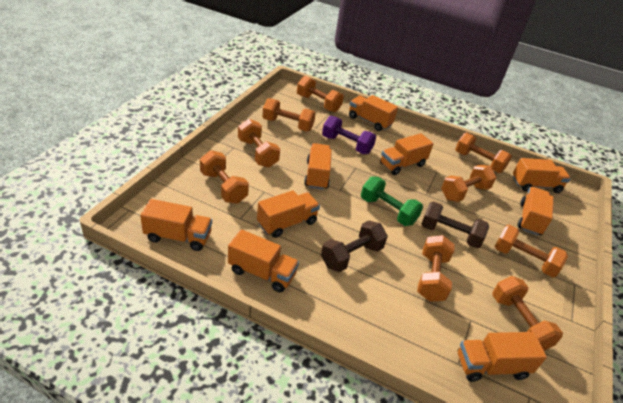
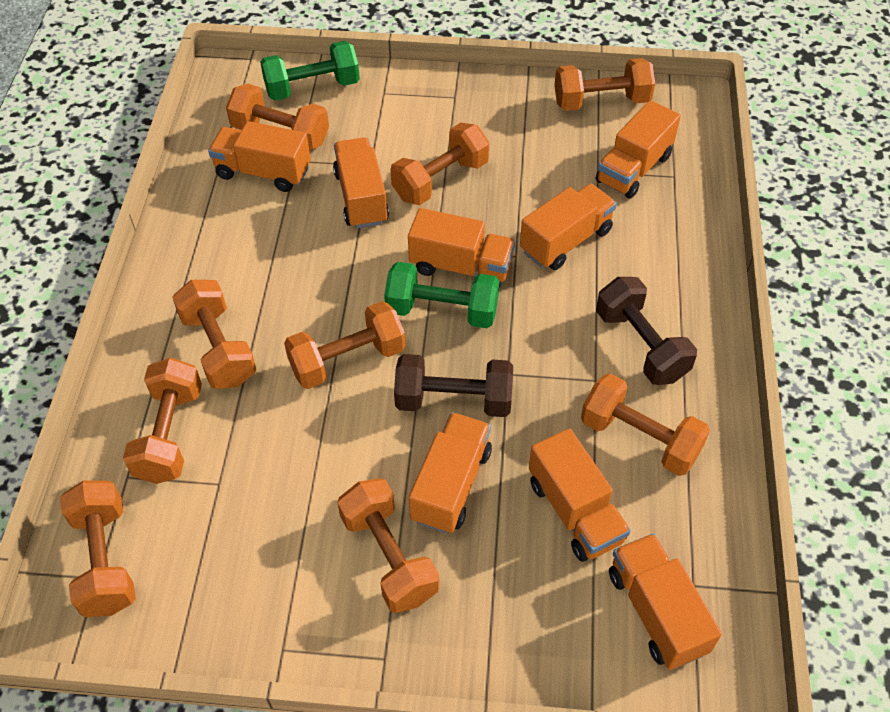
green dumbbell: 1 -> 2
orange truck: 9 -> 8
purple dumbbell: 1 -> 0

